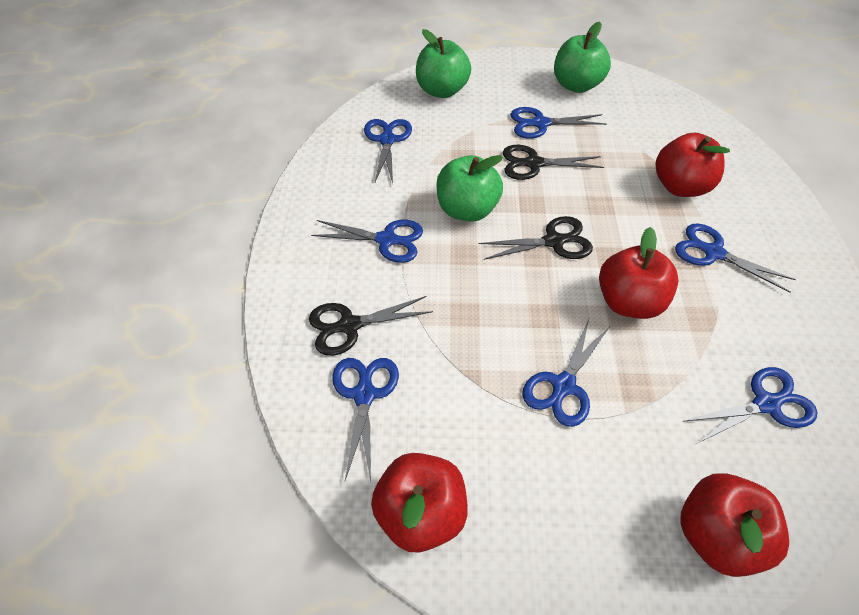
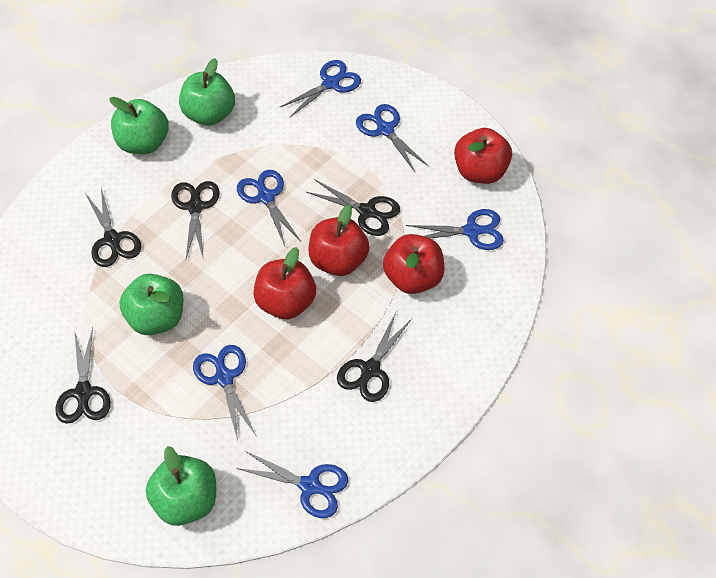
black scissors: 3 -> 5
blue scissors: 7 -> 6
green apple: 3 -> 4

